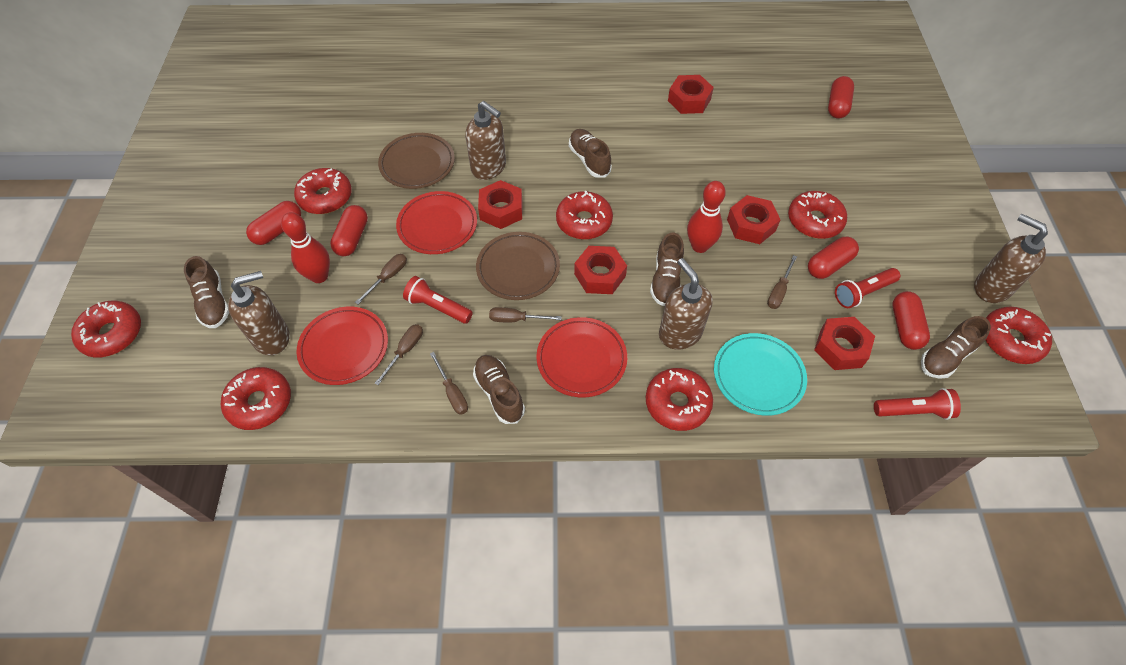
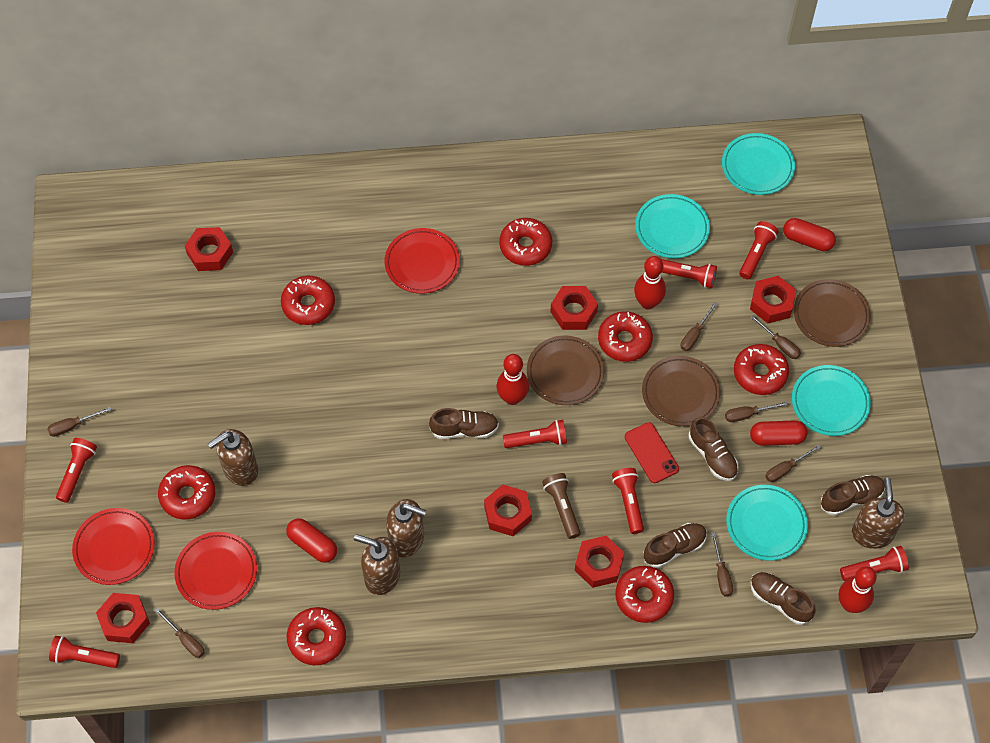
brown flashlight: 0 -> 1
brown plate: 2 -> 3
brown screwdriver: 5 -> 7
red bowling pin: 2 -> 3
red capsule: 5 -> 3
red flashlight: 3 -> 7
red nut: 5 -> 6
red phone: 0 -> 1
turquoise plate: 1 -> 4

